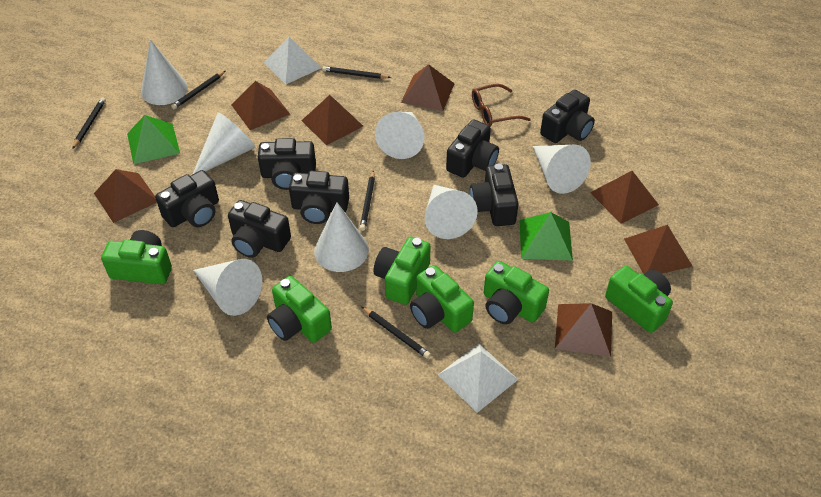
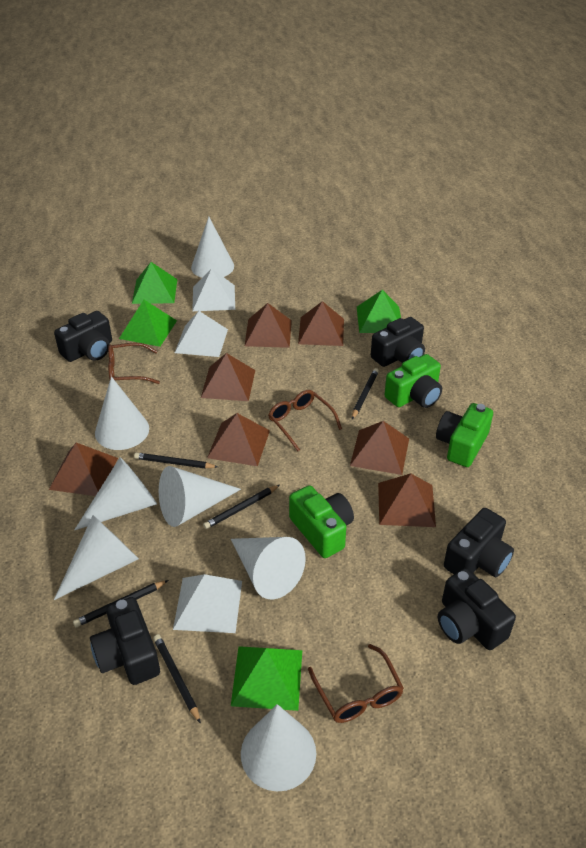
black camera: 7 -> 5
brown glasses: 1 -> 3
green camera: 6 -> 3
green pyramid: 2 -> 4
white pyramid: 2 -> 3

